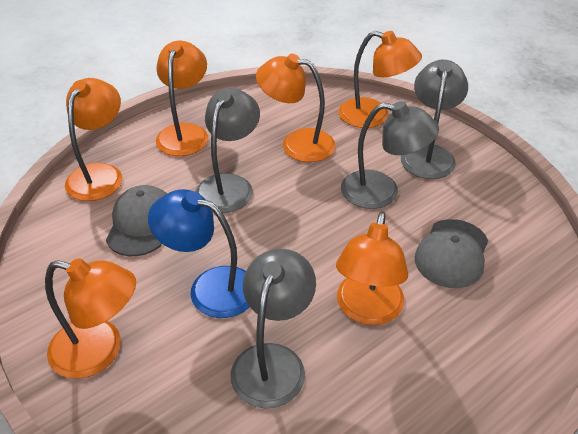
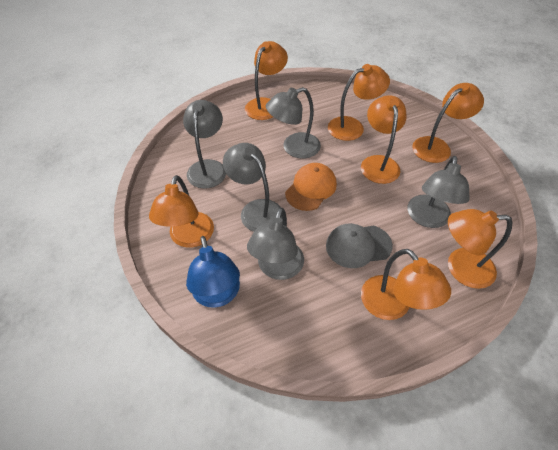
grey cap: 2 -> 1
grey lamp: 4 -> 5
orange cap: 0 -> 1
orange lamp: 6 -> 7

